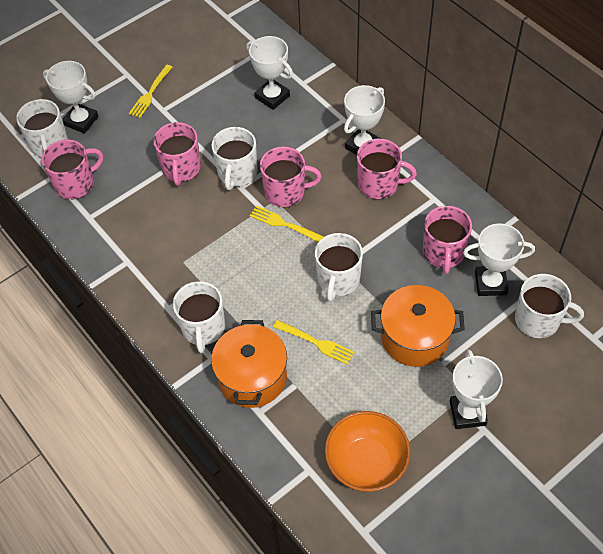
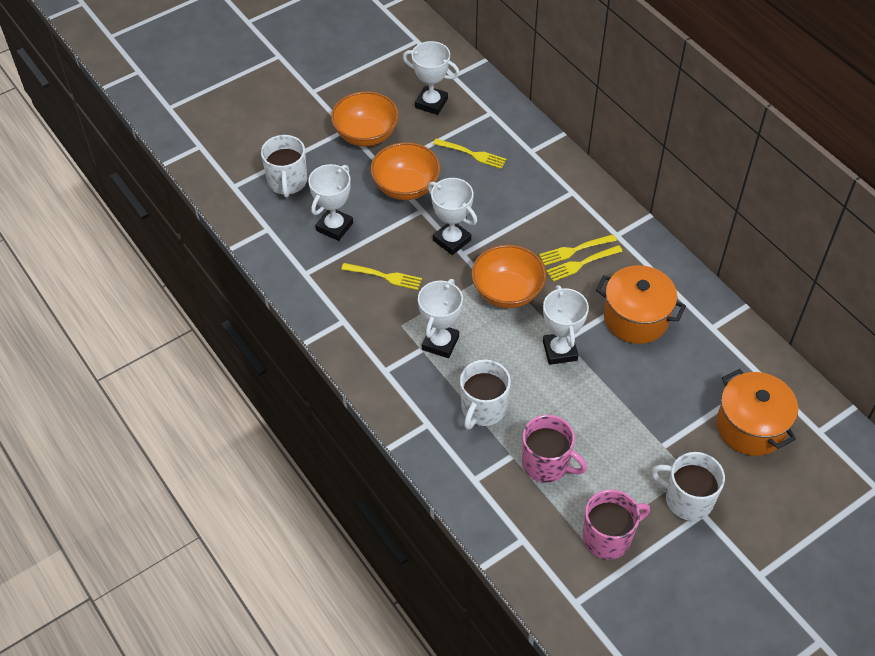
orange bowl: 1 -> 3
pink mug: 5 -> 2
white mug: 5 -> 3
yellow fork: 3 -> 4

